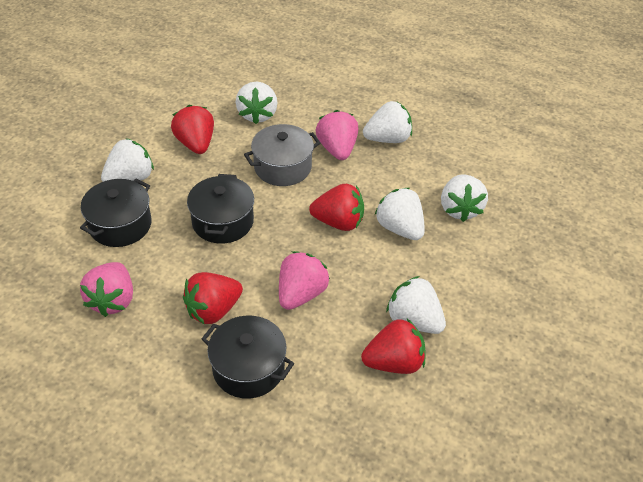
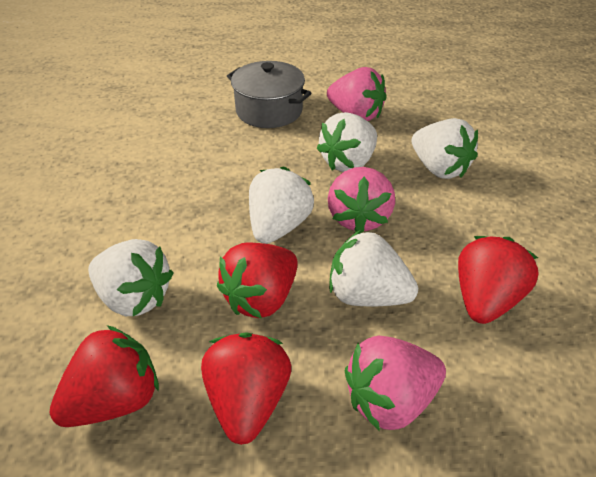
black pot: 3 -> 0
white strawberry: 6 -> 5

